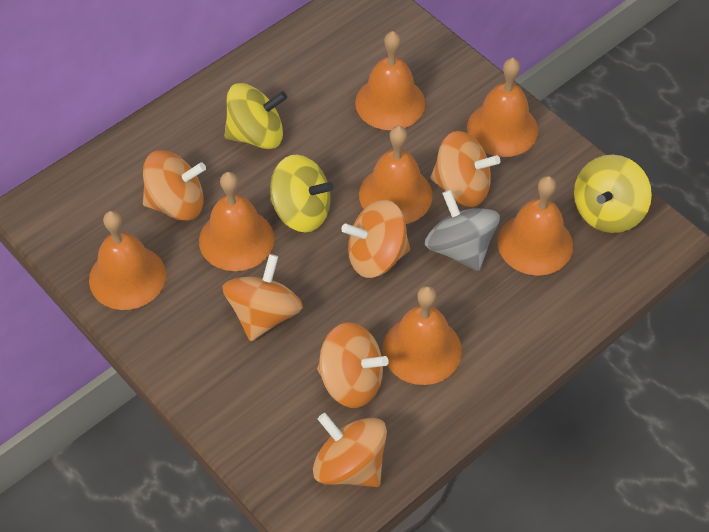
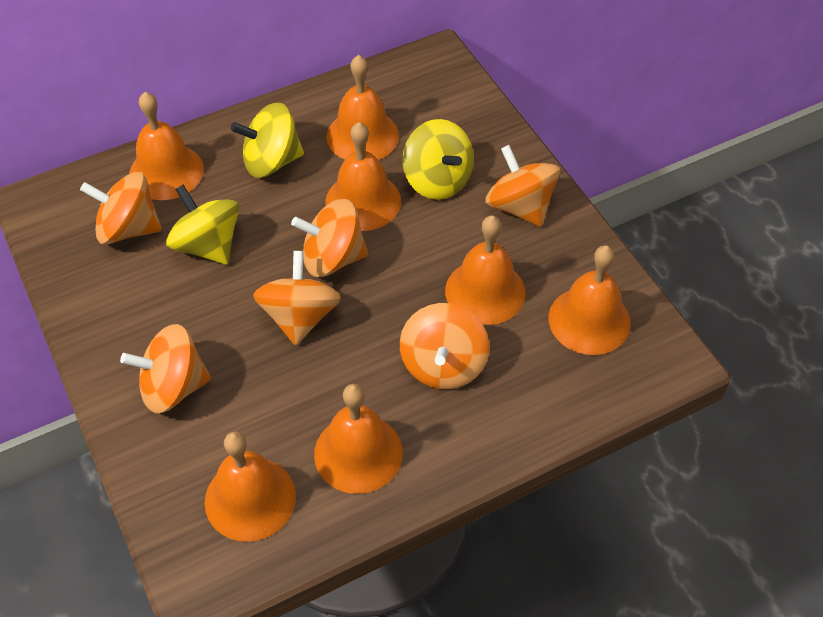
grey spinning top: 1 -> 0

